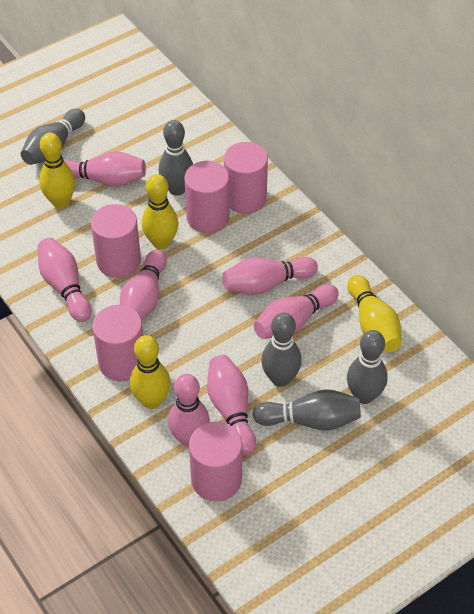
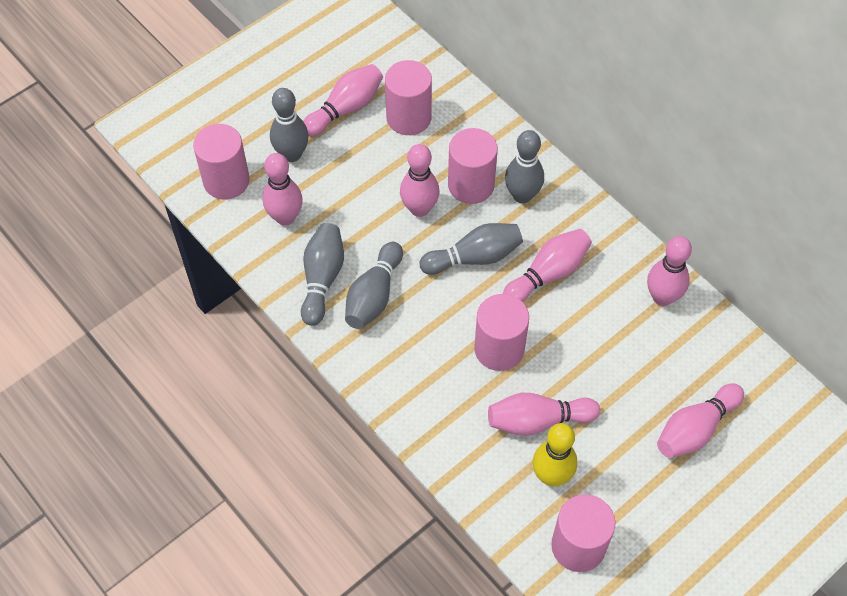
yellow bowling pin: 4 -> 1

